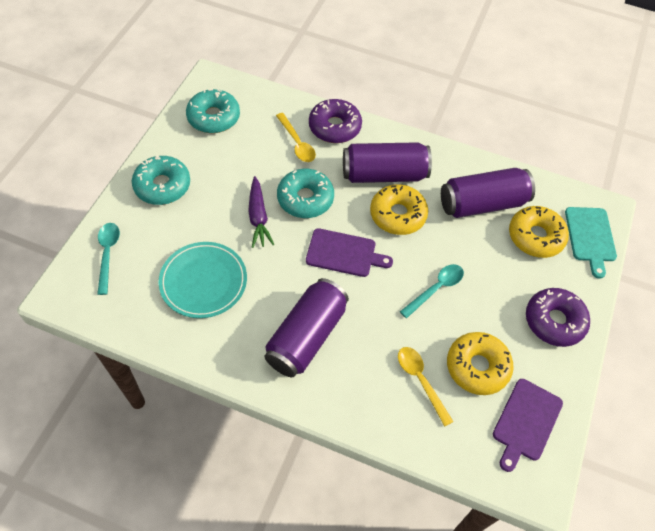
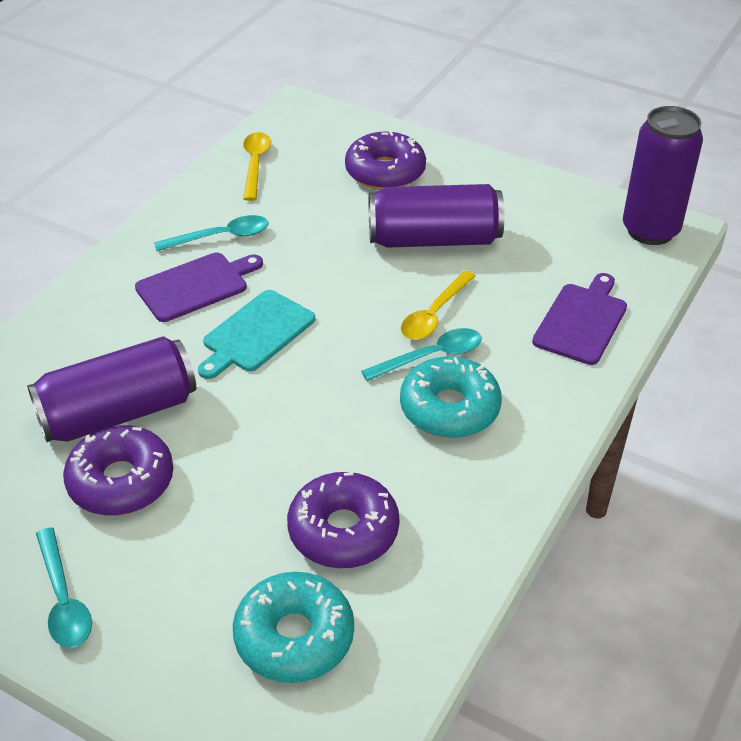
purple carrot: 1 -> 0
purple donut: 2 -> 3
turquoise donut: 3 -> 2
turquoise plate: 1 -> 0
turquoise spoon: 2 -> 3
yellow donut: 3 -> 0

